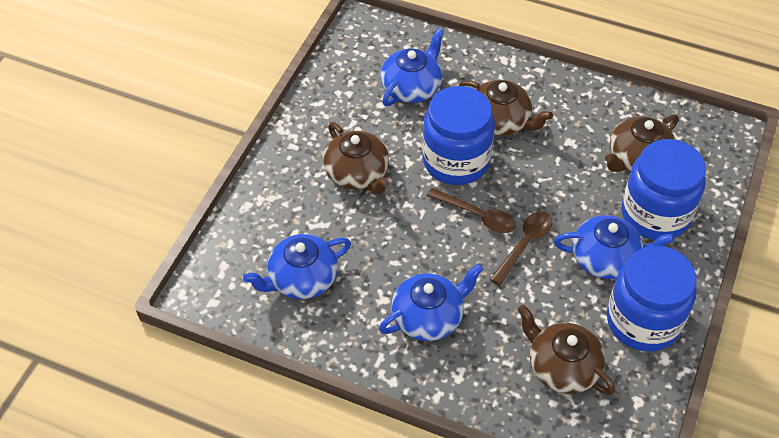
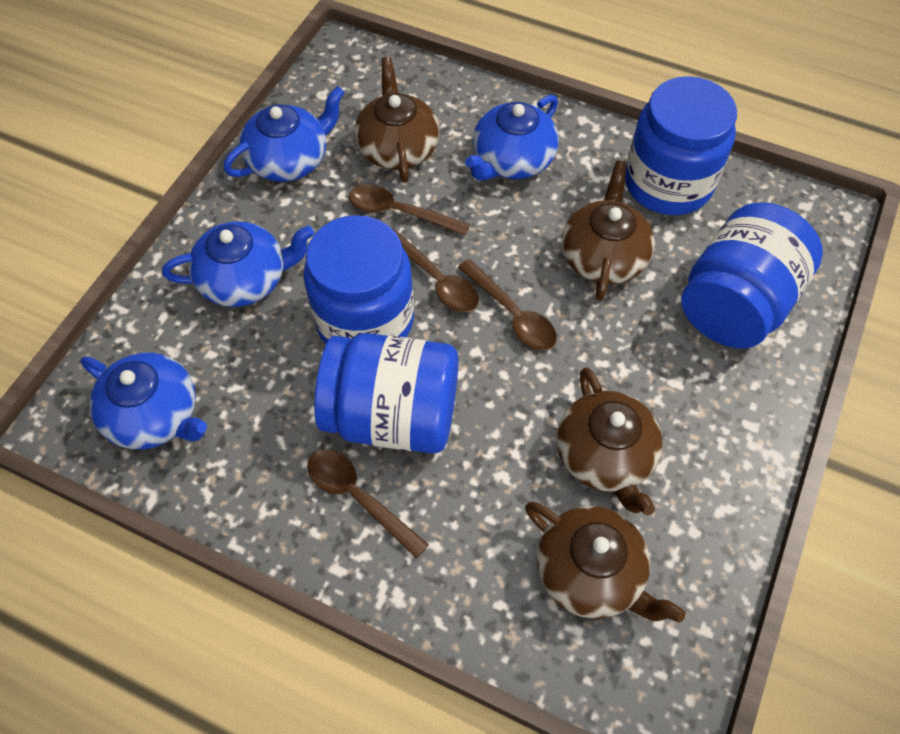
blue jar: 3 -> 4
brown spoon: 2 -> 4

